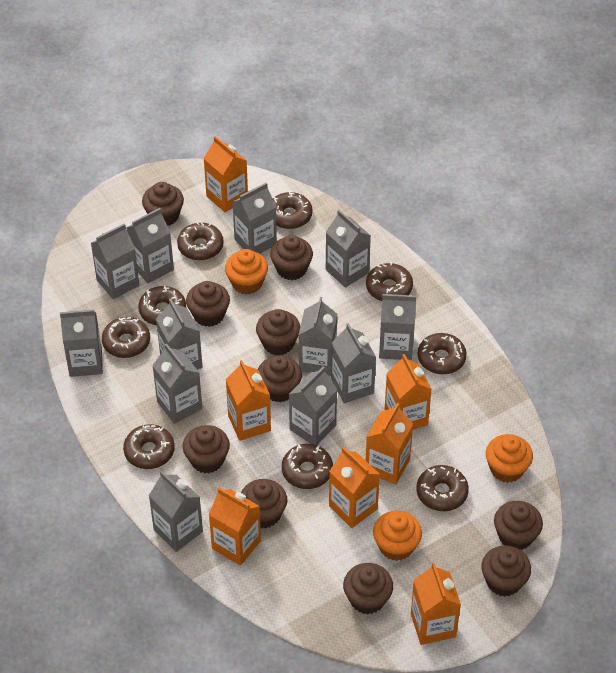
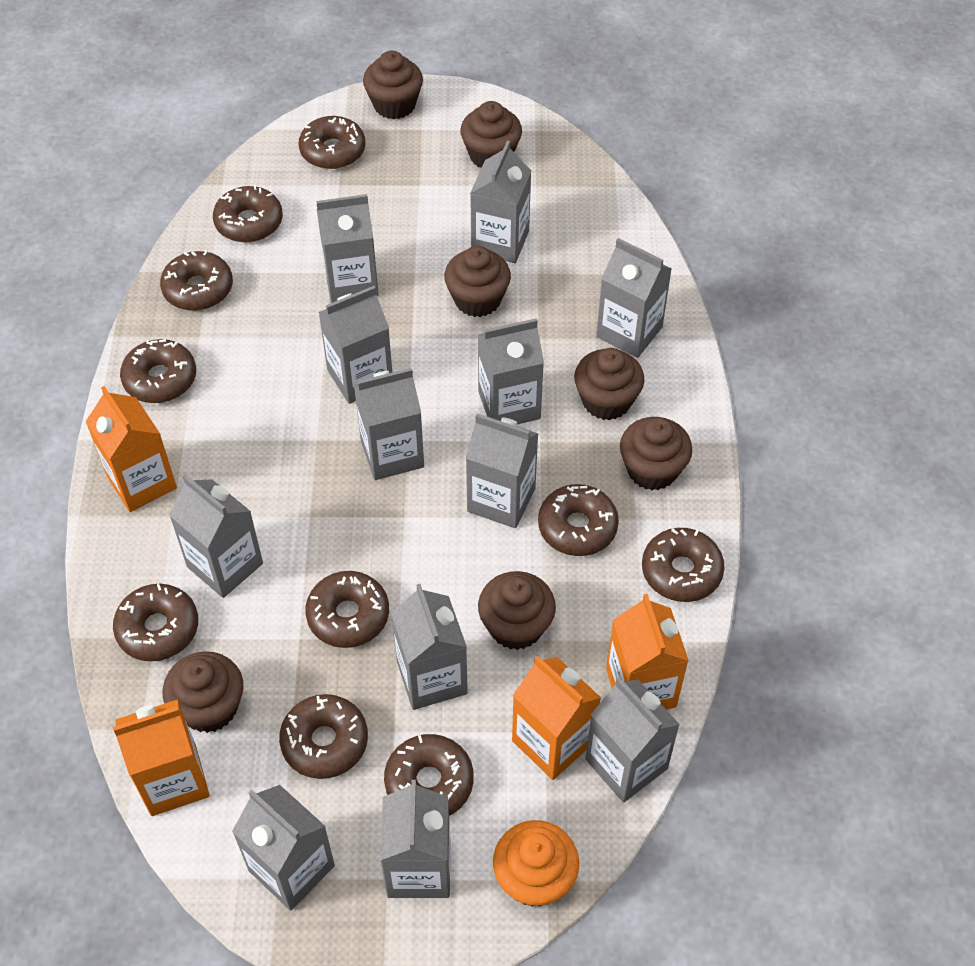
brown cupcake: 10 -> 7
brown donut: 9 -> 10
orange carton: 7 -> 4
orange cupcake: 3 -> 1

